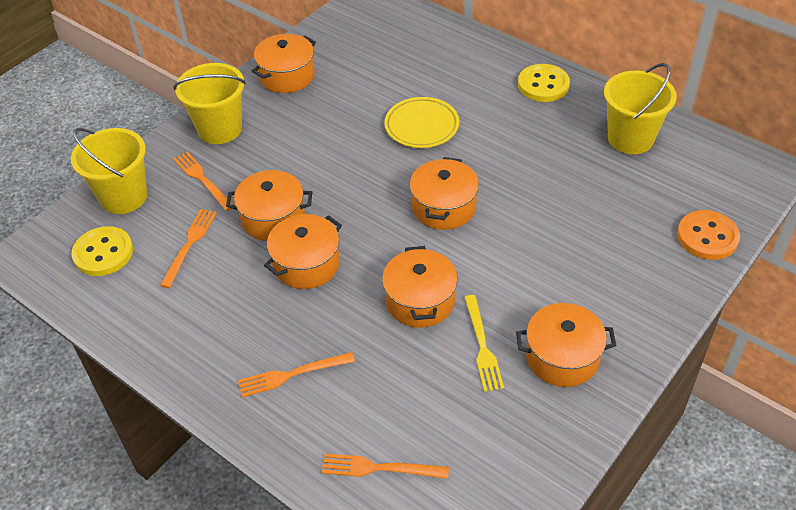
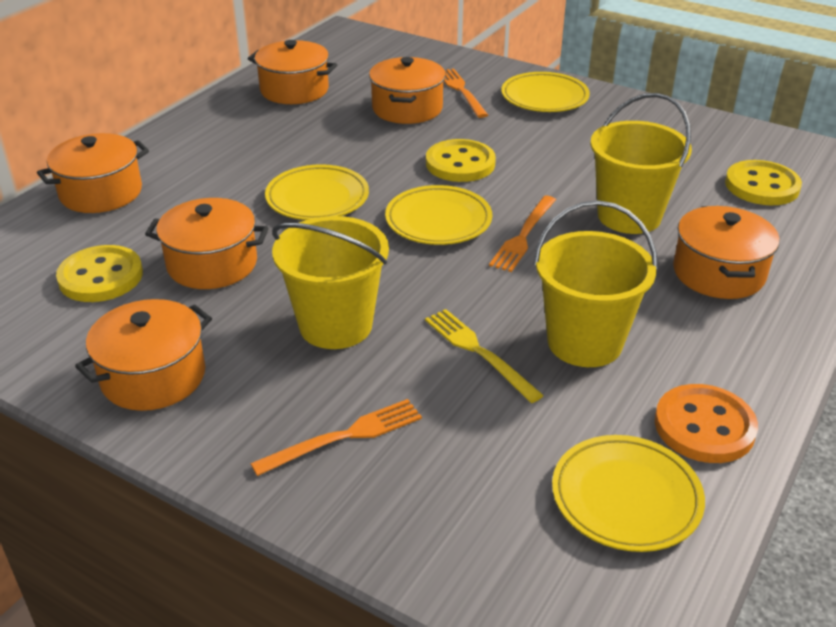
orange fork: 4 -> 3
yellow button: 2 -> 3
yellow plate: 1 -> 4

